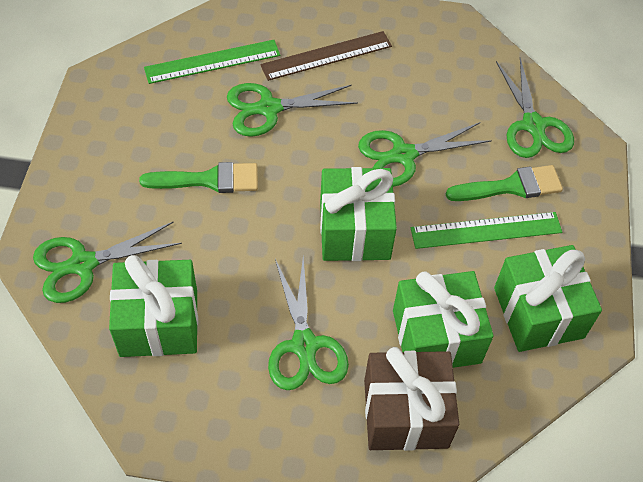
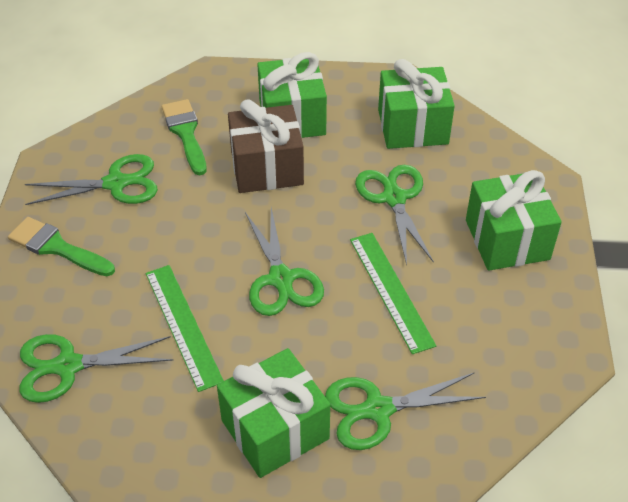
brown ruler: 1 -> 0

